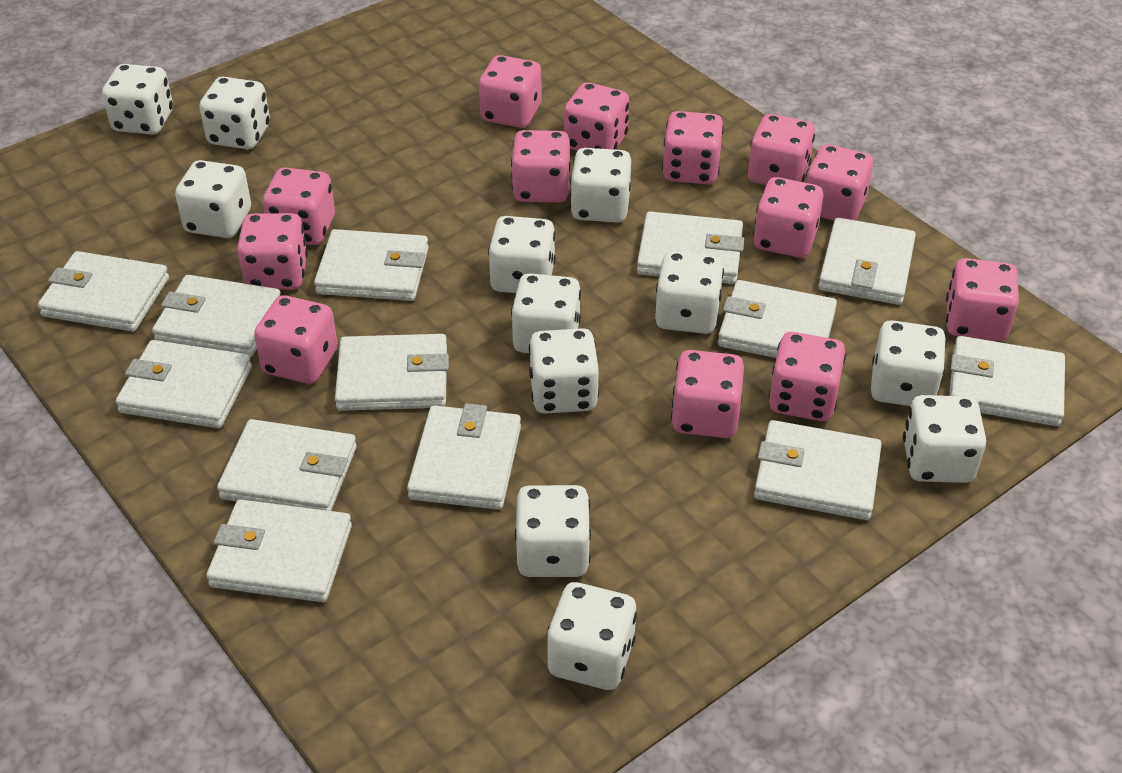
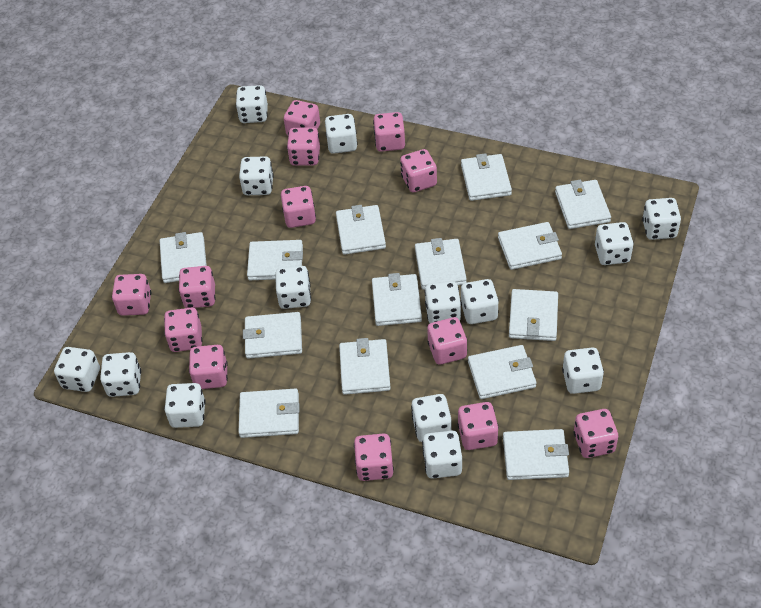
white dice: 12 -> 14
white wallet: 13 -> 14

